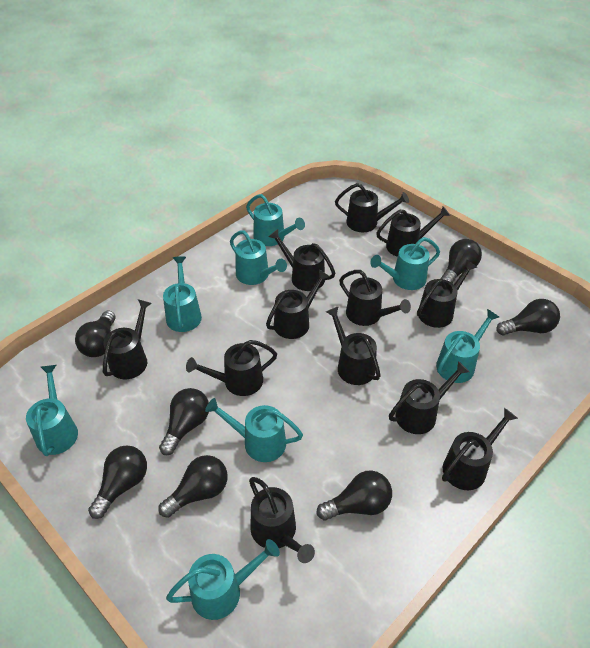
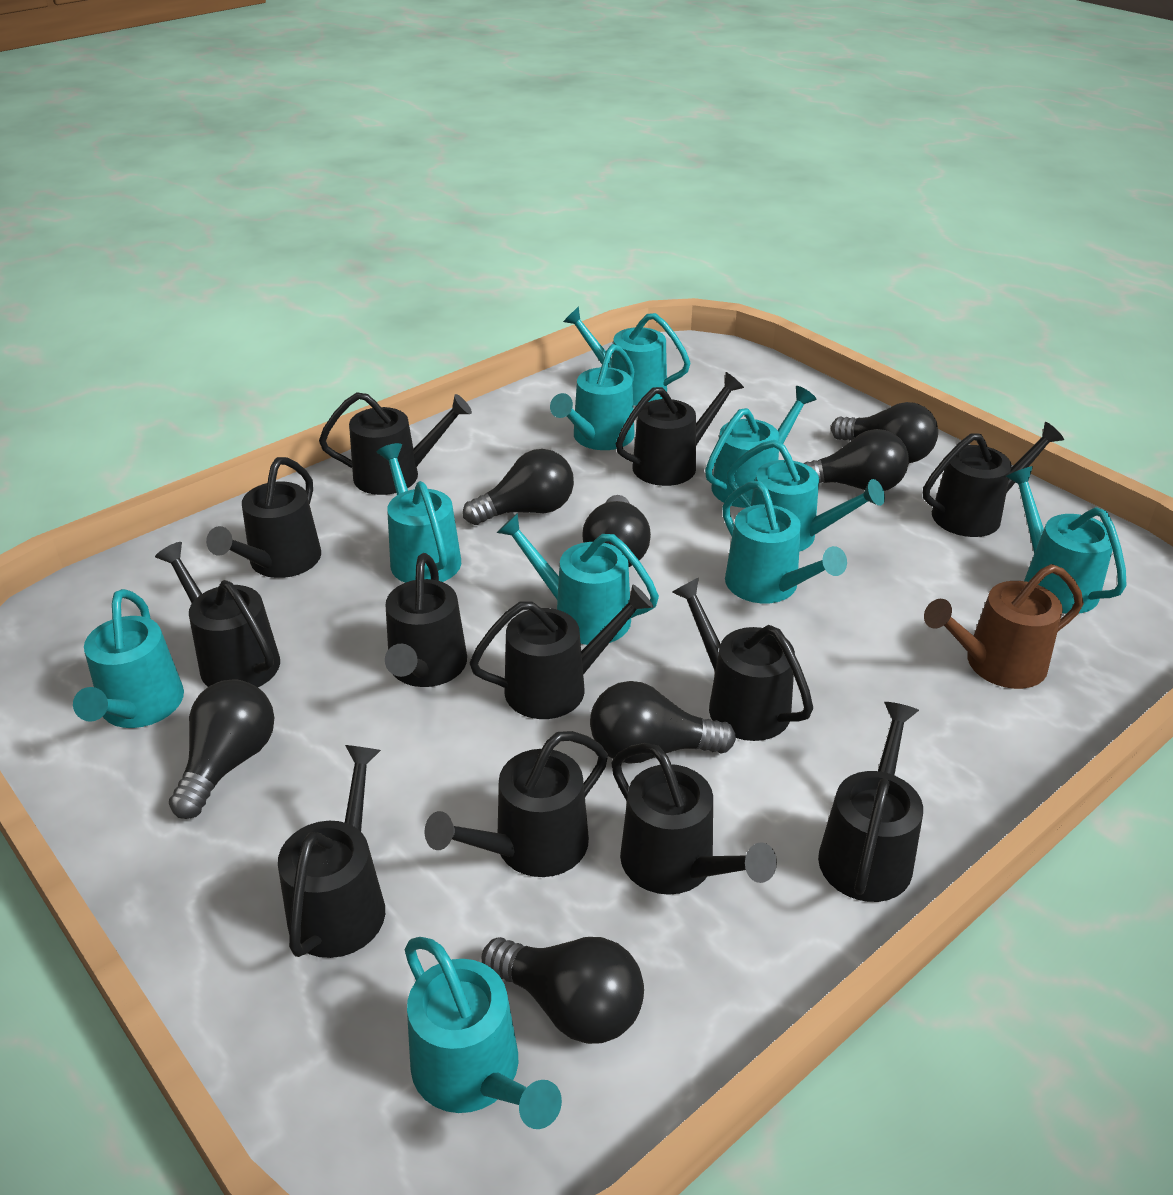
brown watering can: 0 -> 1
turquoise watering can: 8 -> 10

